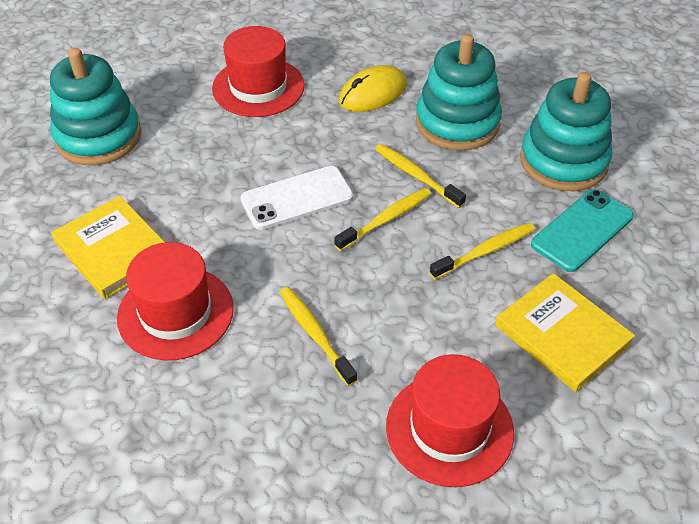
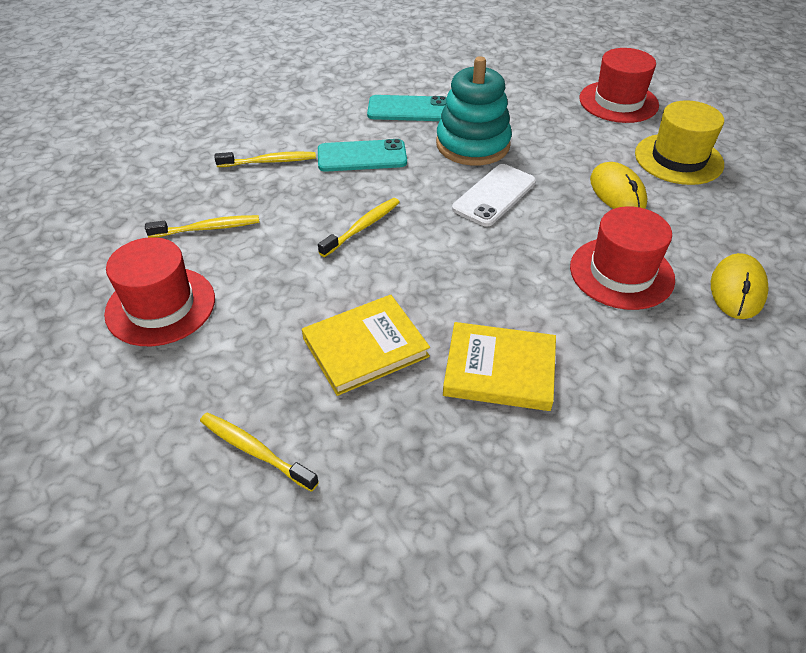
turquoise phone: 1 -> 2
turquoise stacking toy: 3 -> 1
yellow hat: 0 -> 1
yellow mouse: 1 -> 2

